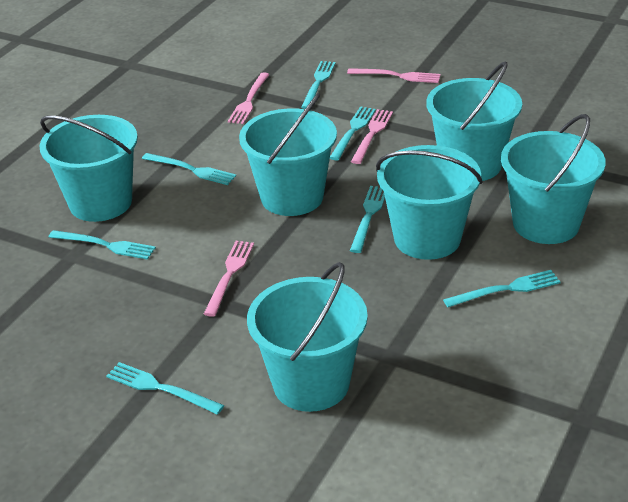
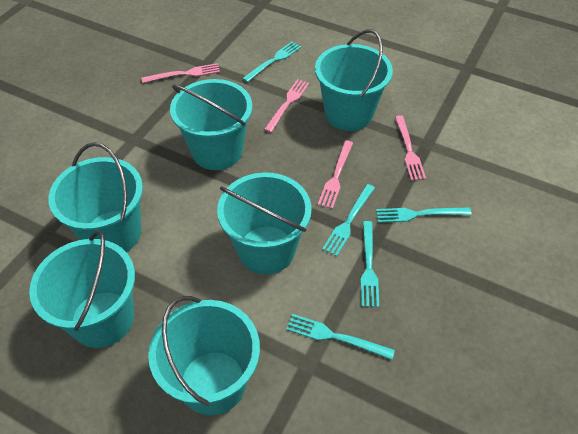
turquoise fork: 7 -> 5

